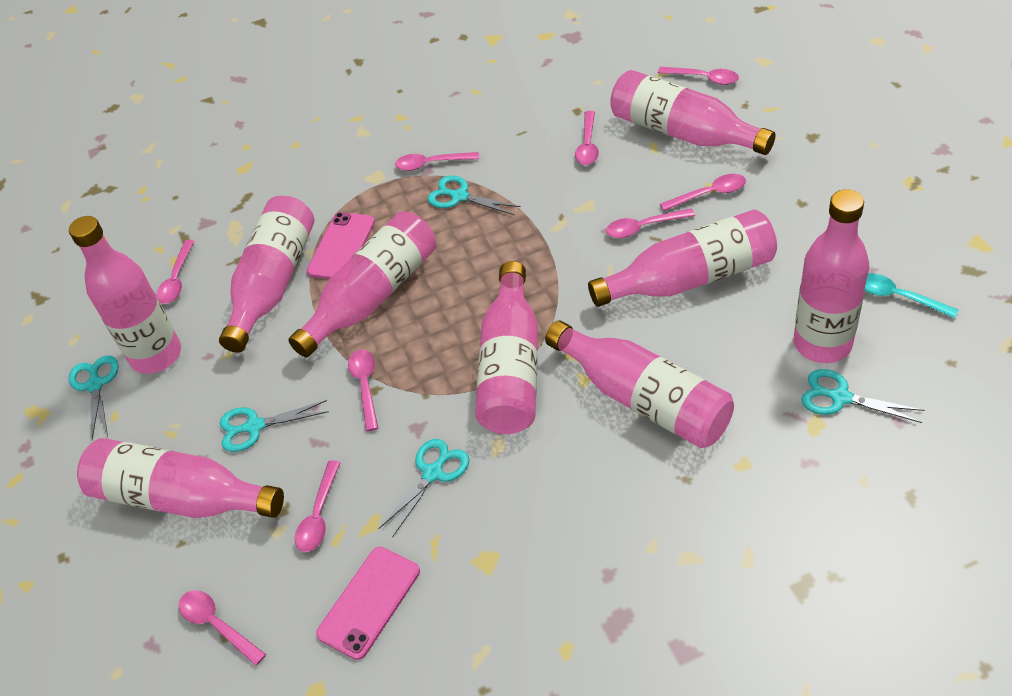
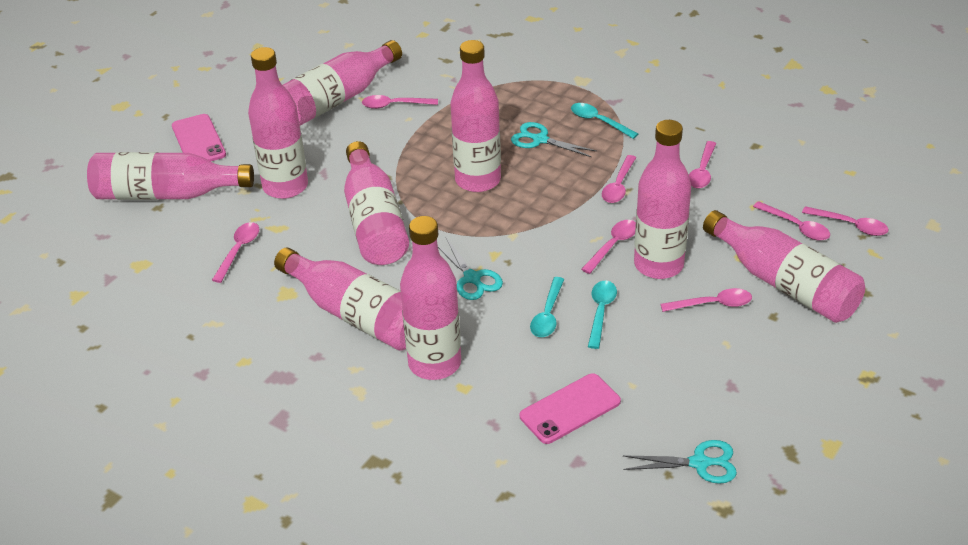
pink spoon: 9 -> 8
turquoise scissors: 5 -> 3
turquoise spoon: 1 -> 3

